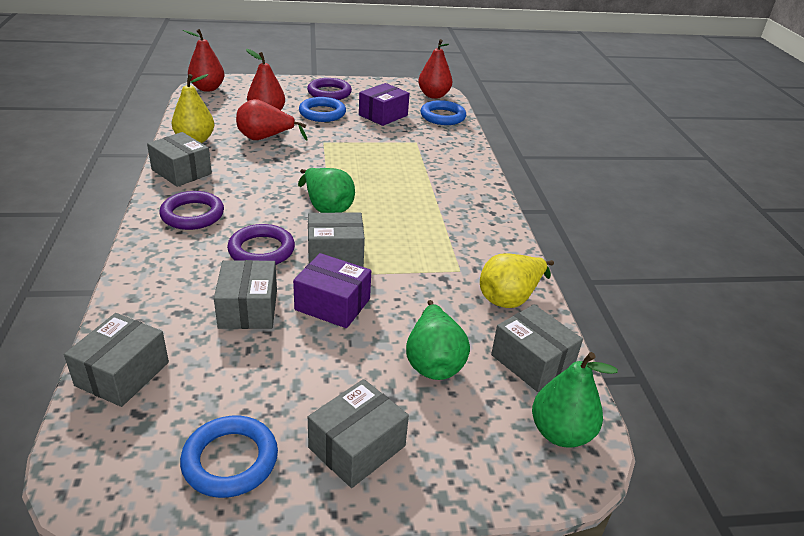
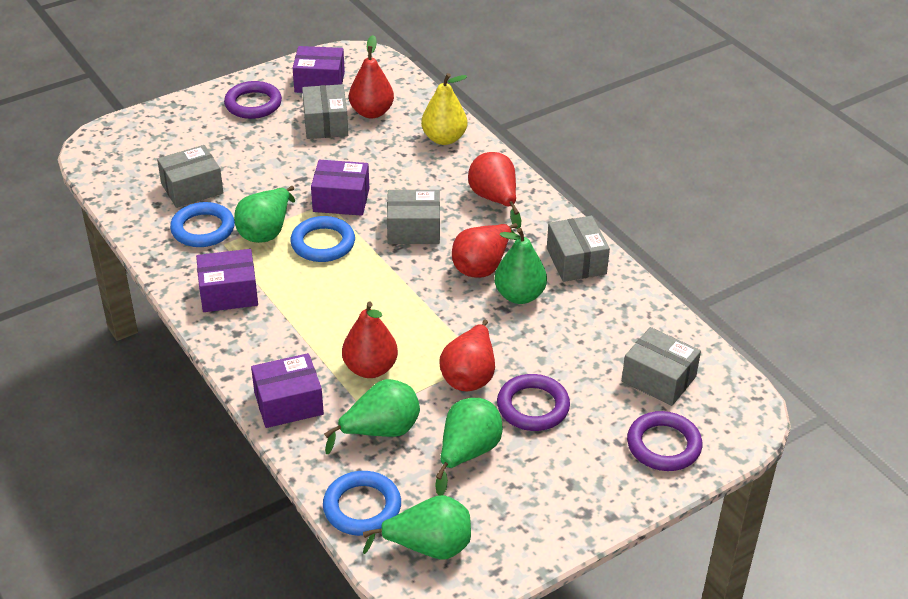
green pear: 3 -> 5
grey box: 6 -> 5
purple box: 2 -> 4
red pear: 4 -> 5
yellow pear: 2 -> 1

